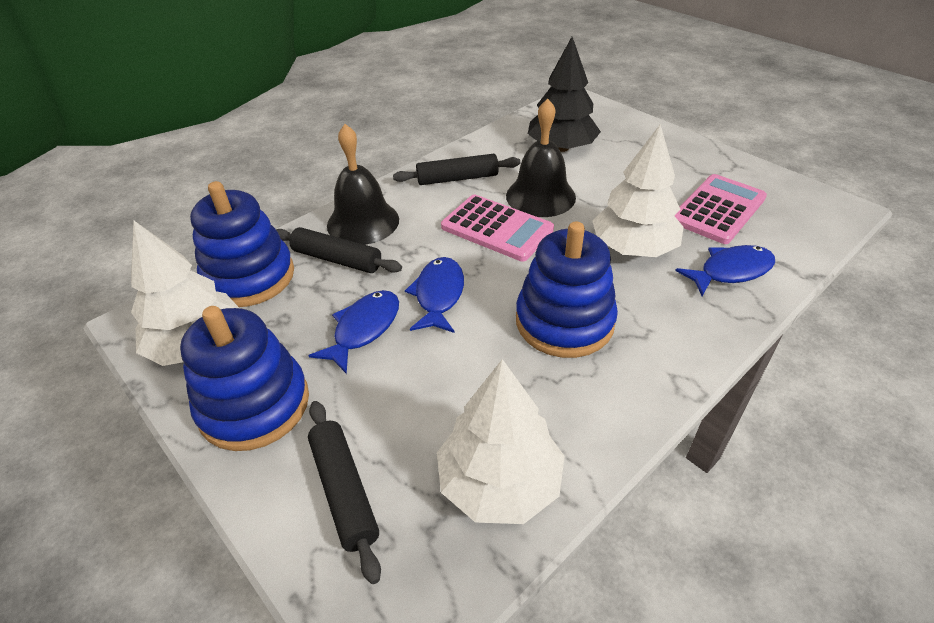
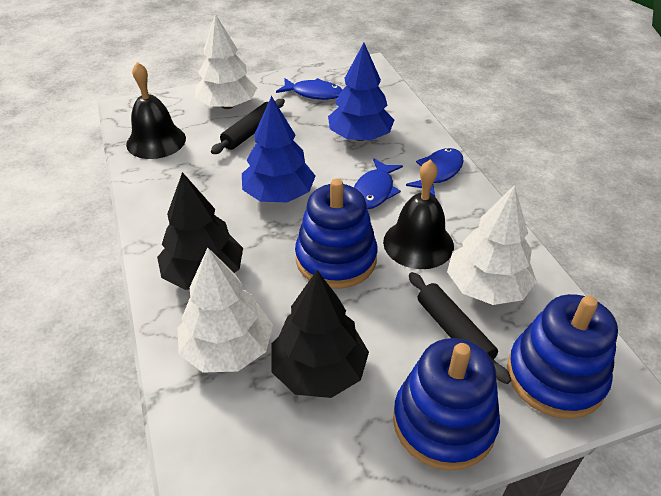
black rolling pin: 3 -> 2
black tree: 1 -> 2
blue tree: 0 -> 2
pink calculator: 2 -> 0

